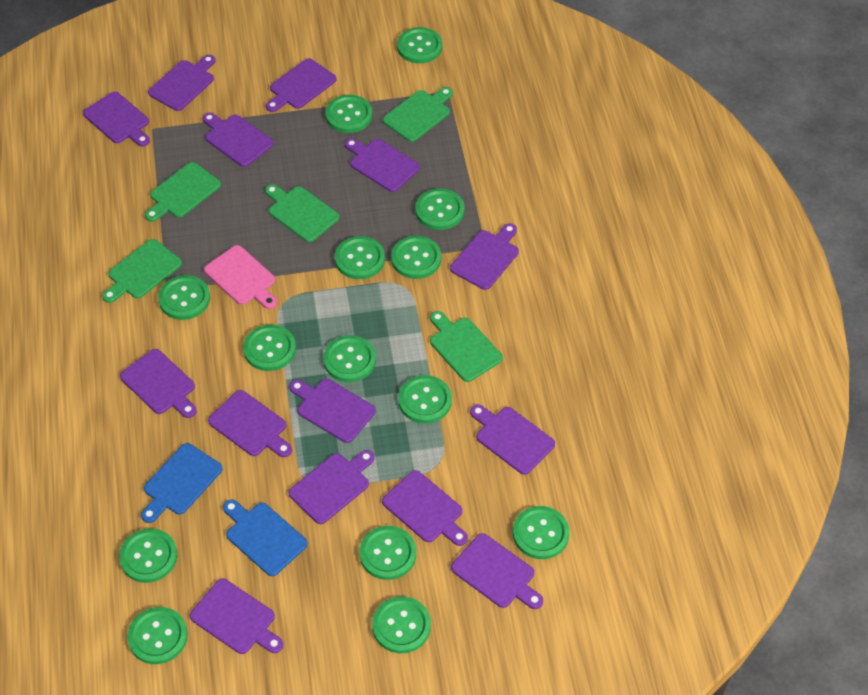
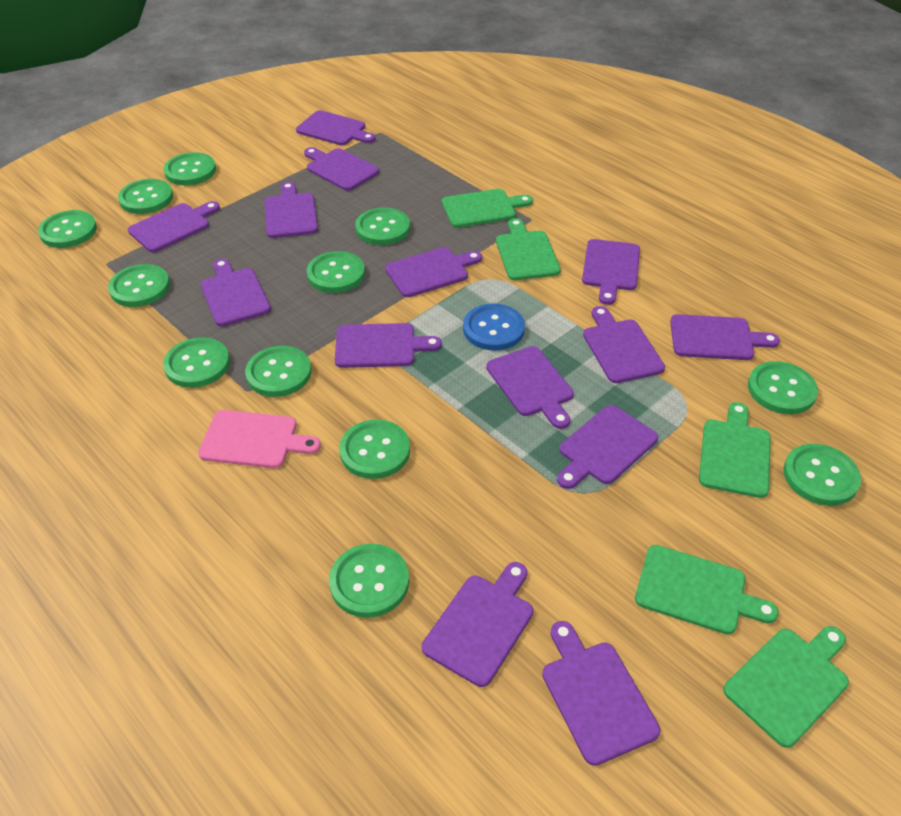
blue button: 0 -> 1
blue cutting board: 2 -> 0
green button: 14 -> 12

